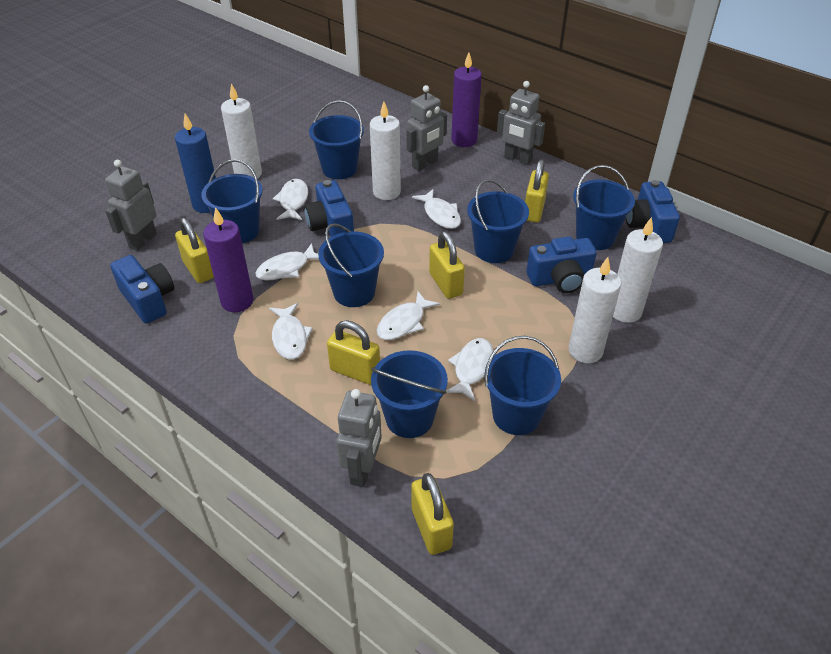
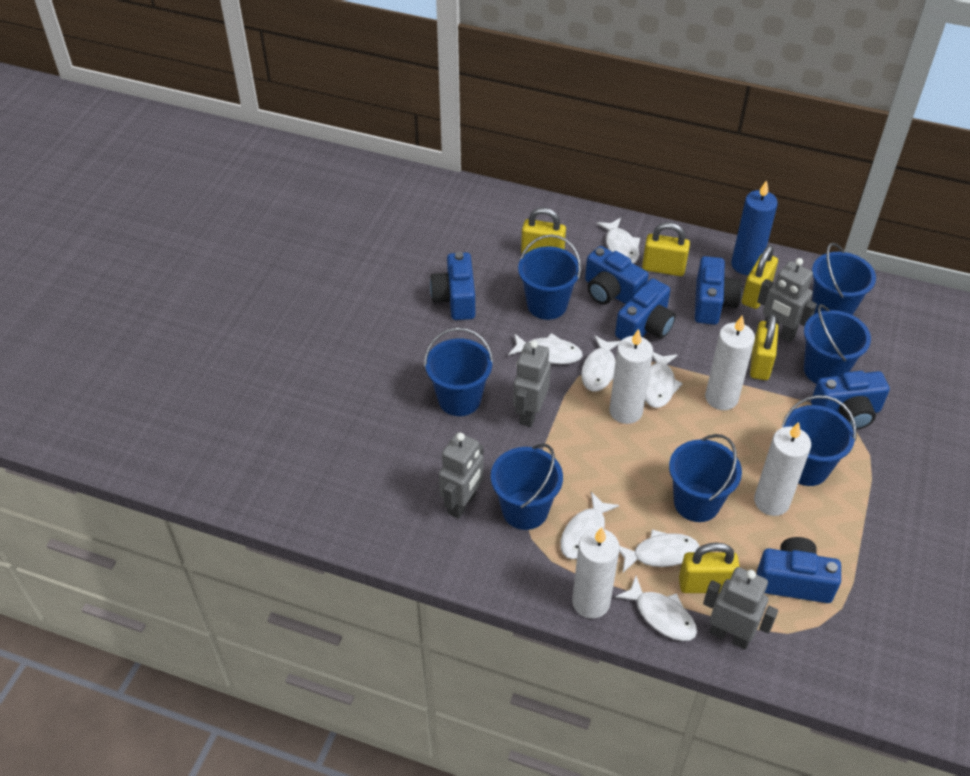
blue camera: 4 -> 6
purple candle: 2 -> 0
white fish: 6 -> 7

